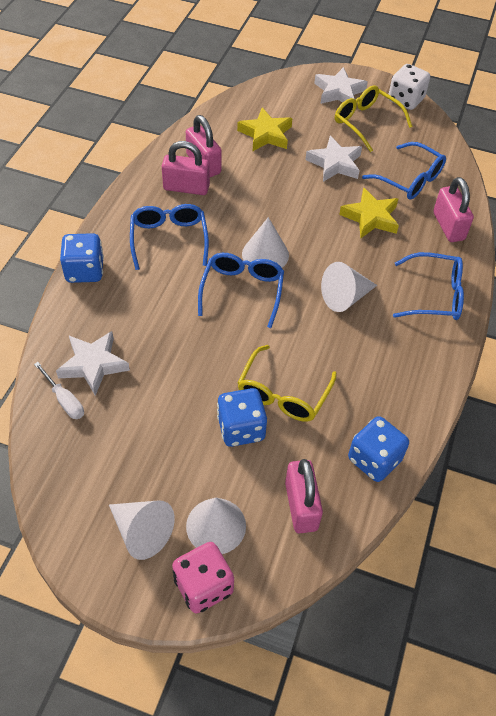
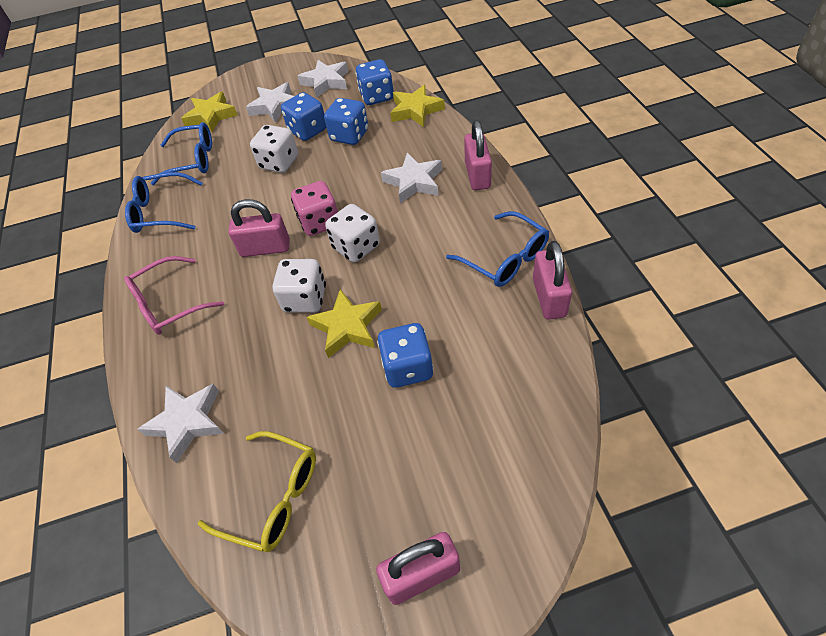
blue dice: 3 -> 4
blue glasses: 4 -> 3
pink glasses: 0 -> 1
white cone: 4 -> 0
white dice: 1 -> 3
white screwdriver: 1 -> 0
white star: 3 -> 4
yellow glasses: 2 -> 1
yellow star: 2 -> 3

